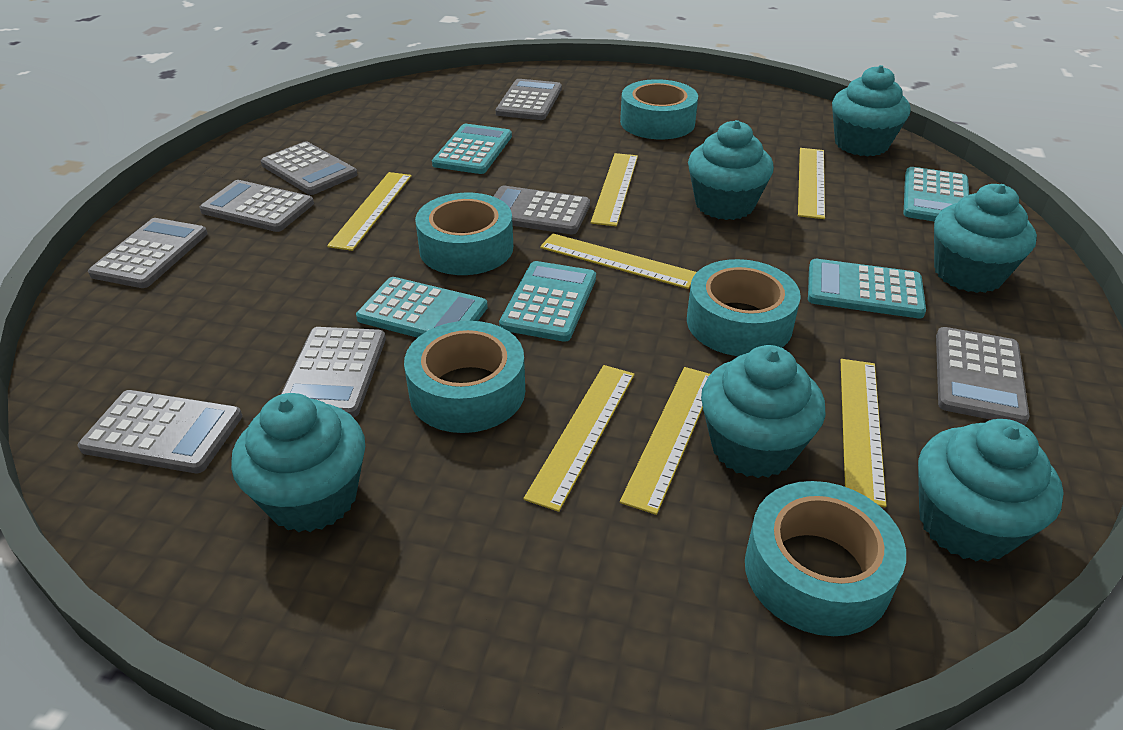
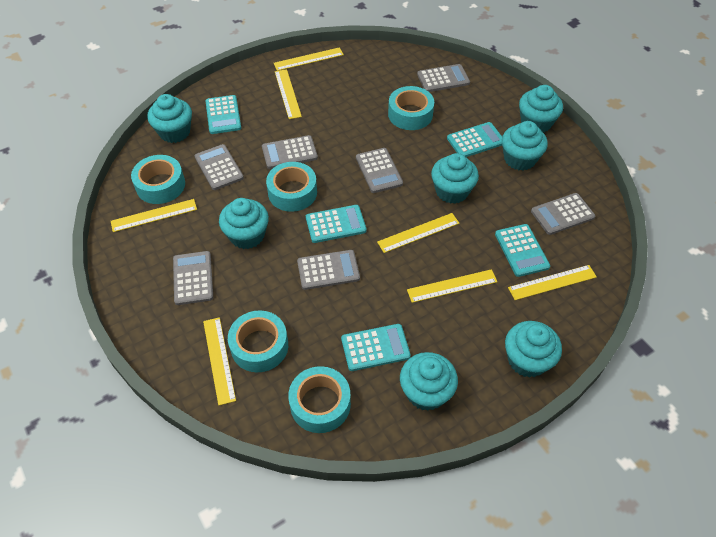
grey calculator: 8 -> 7
turquoise cupcake: 6 -> 7

